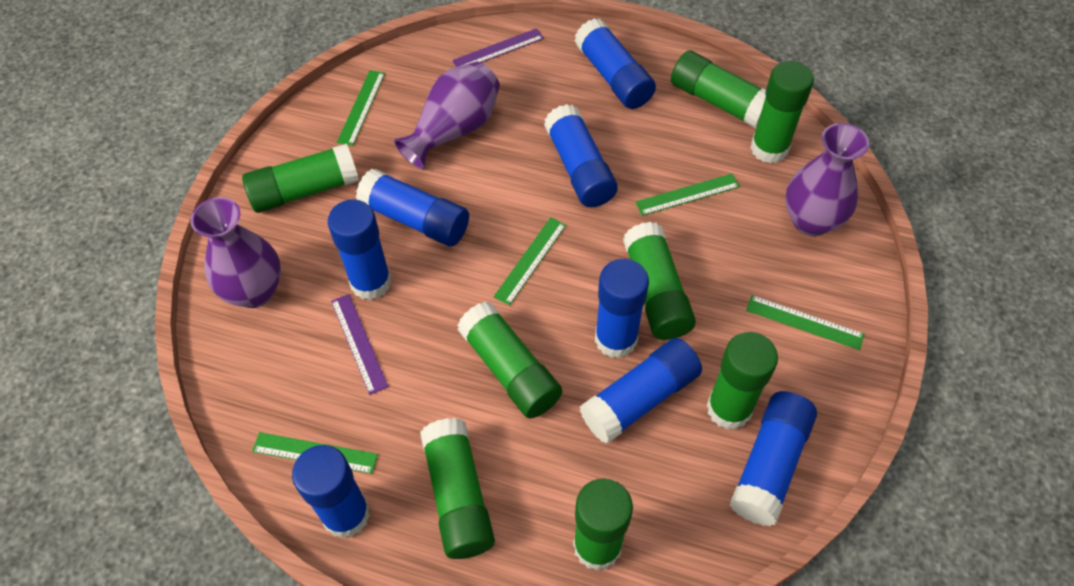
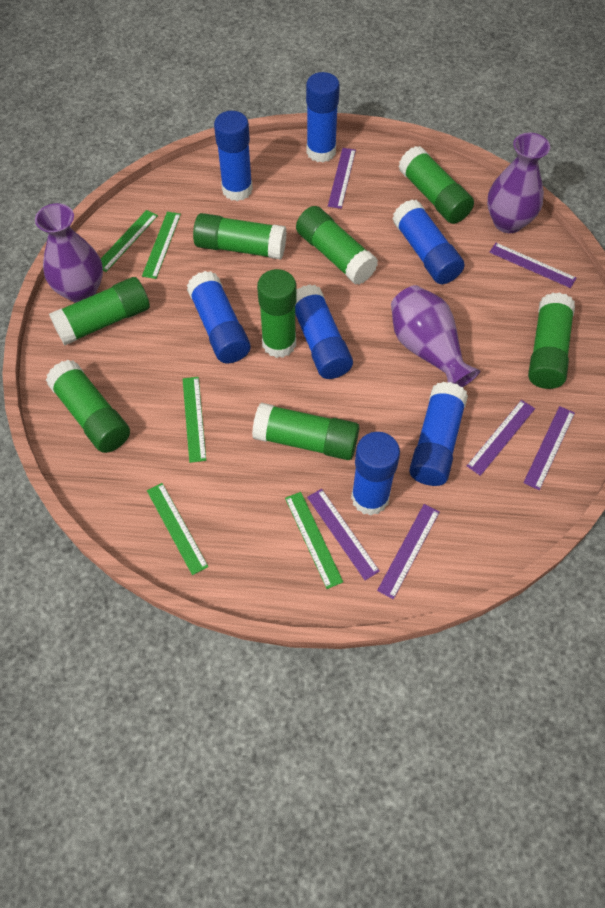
blue glue stick: 8 -> 7
purple ruler: 2 -> 6

